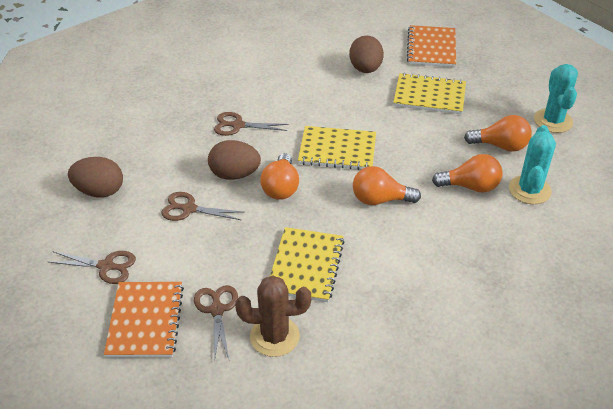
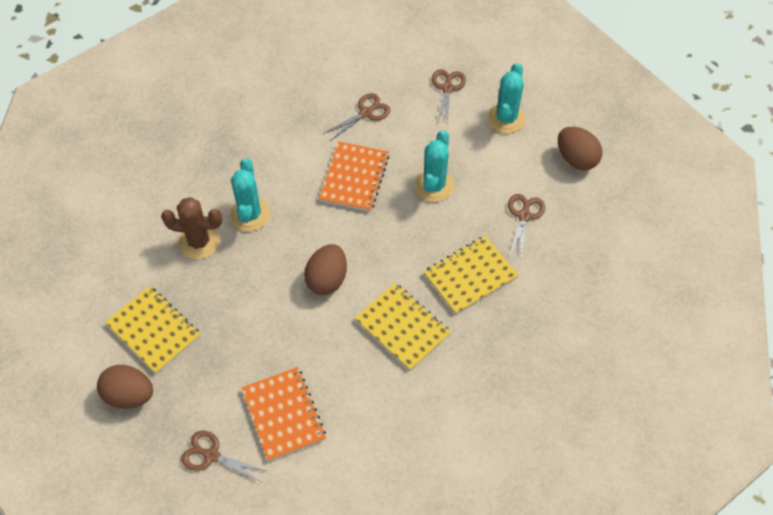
orange light bulb: 4 -> 0
turquoise cactus: 2 -> 3

